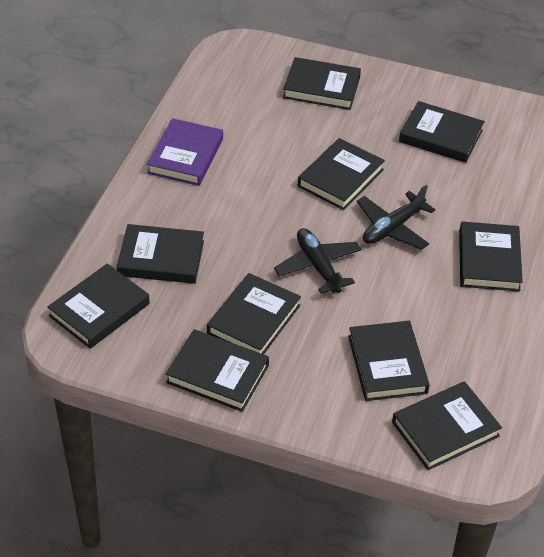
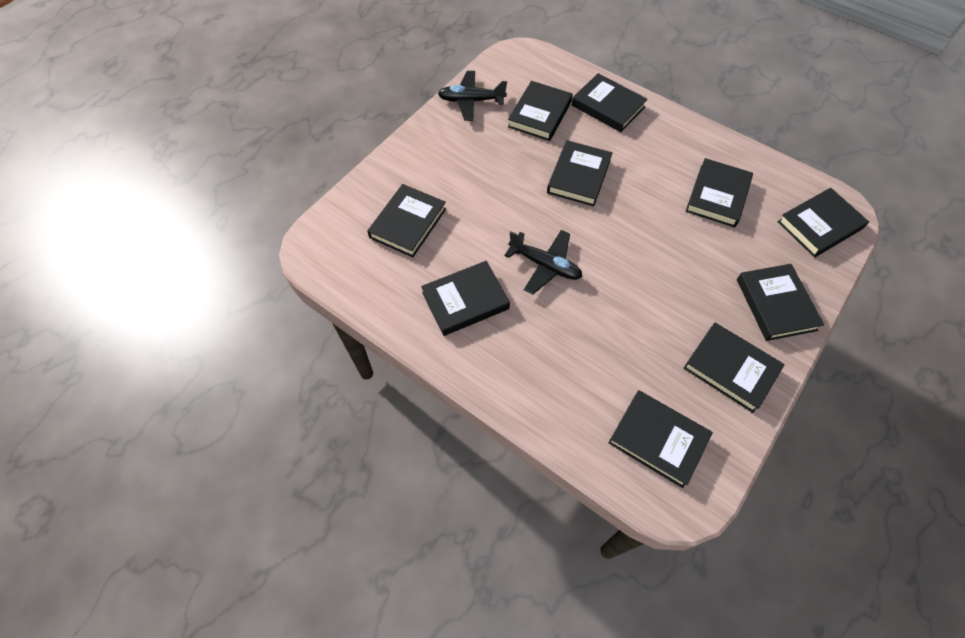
purple book: 1 -> 0

